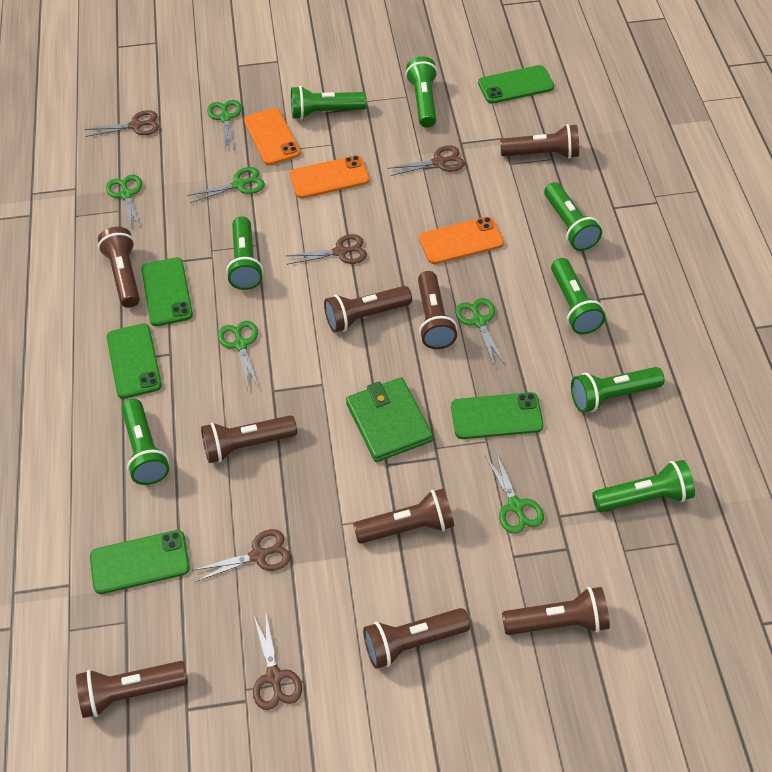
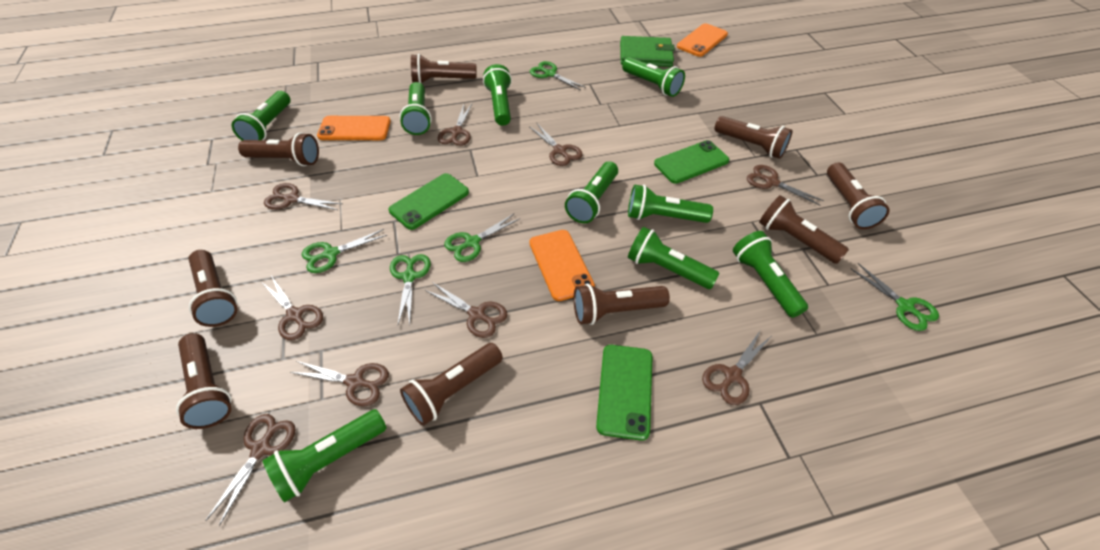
brown scissors: 5 -> 9
green flashlight: 8 -> 9
green phone: 5 -> 3
green scissors: 6 -> 5

